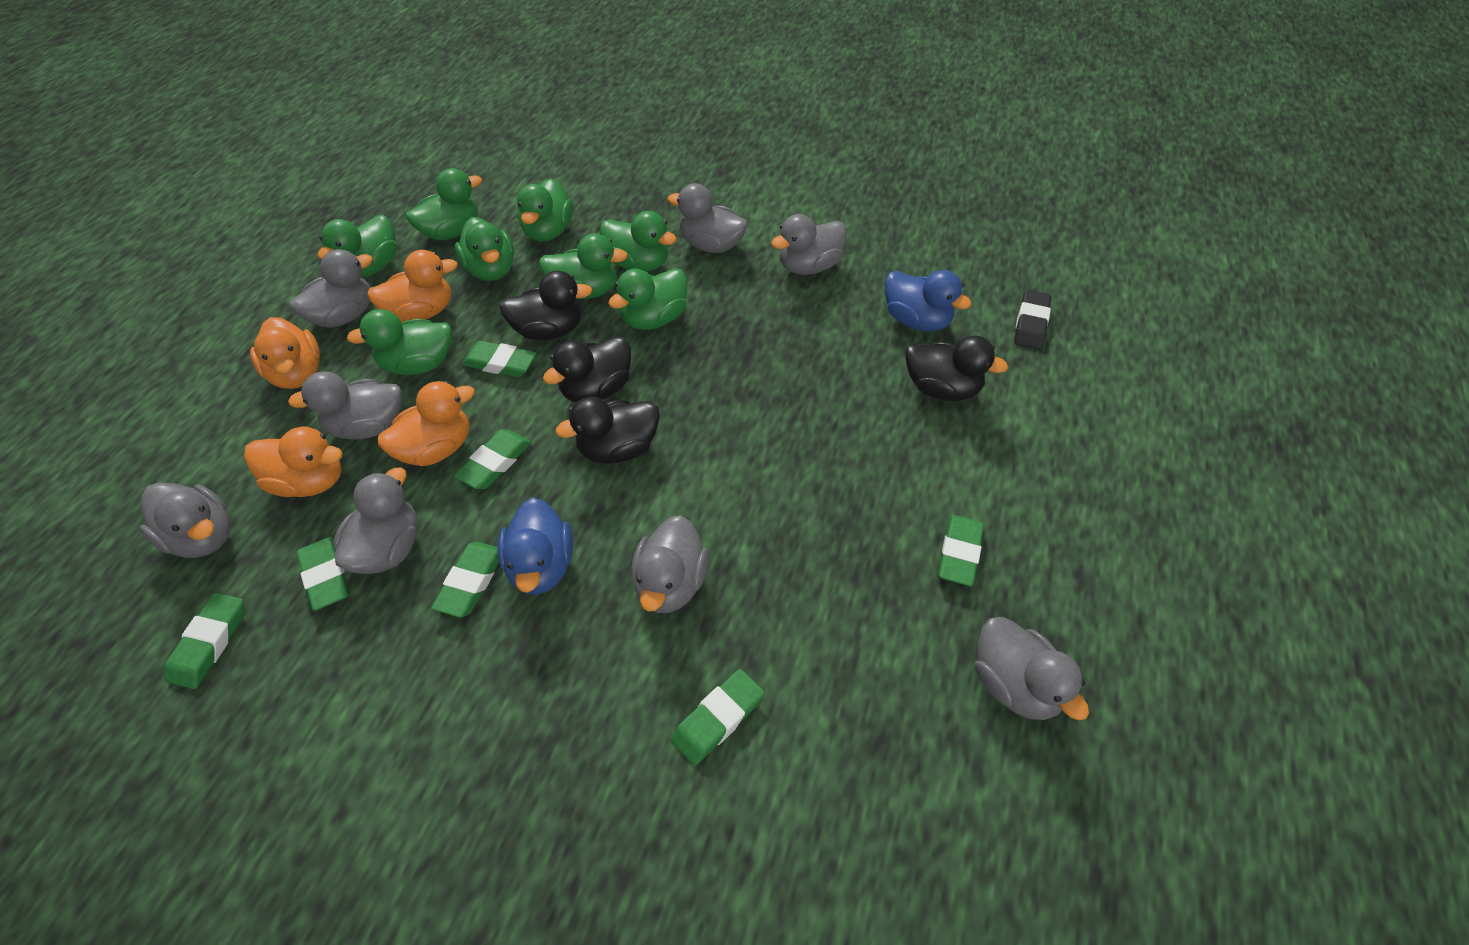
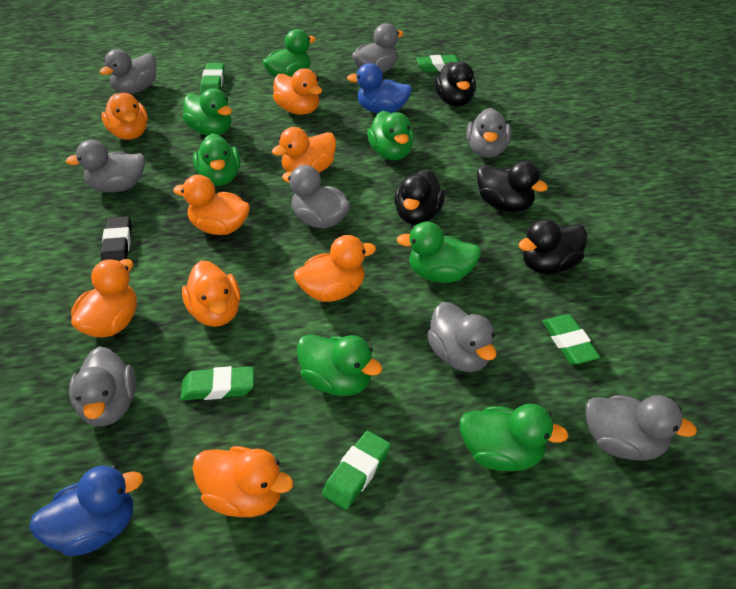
green duck: 8 -> 7
green eraser: 7 -> 5
orange duck: 4 -> 8

